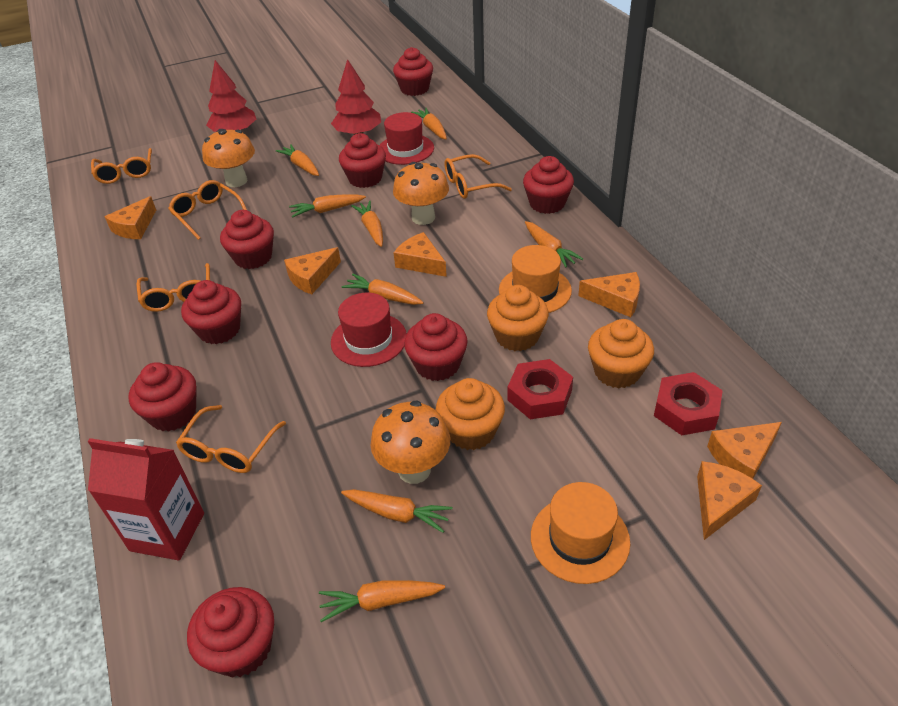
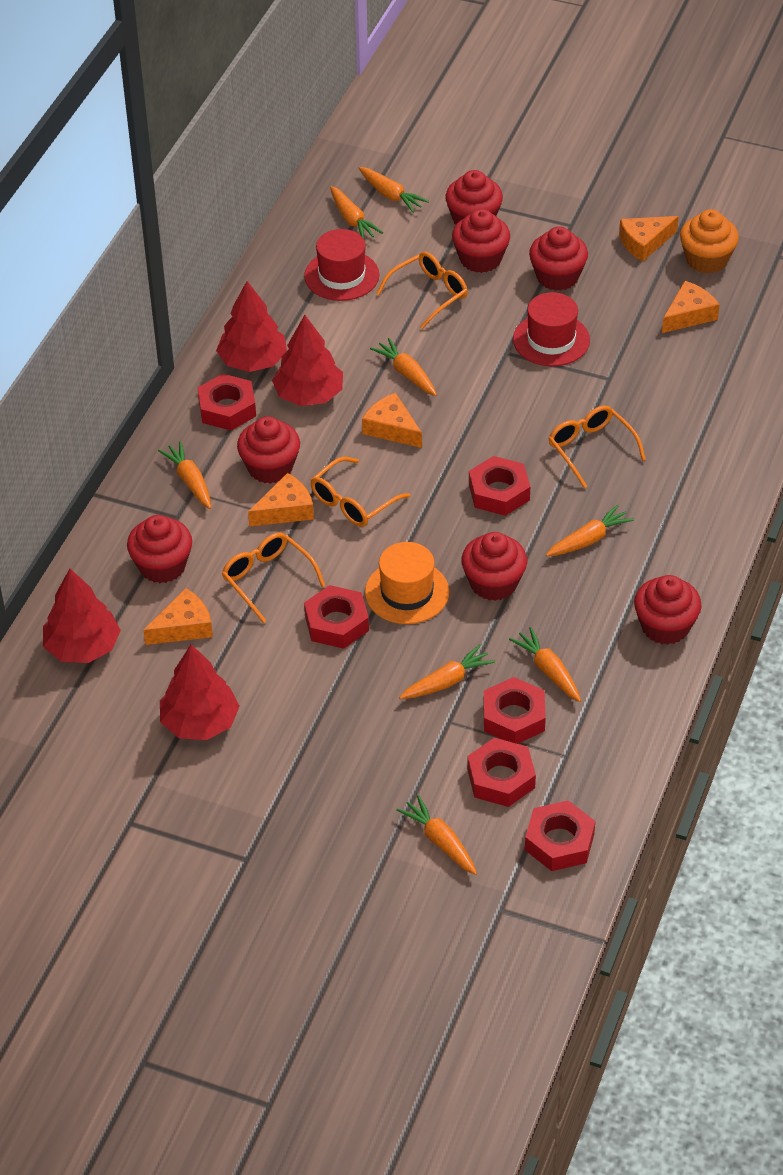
orange cheese: 6 -> 5
orange cupcake: 3 -> 1
orange glasses: 5 -> 4
orange hat: 2 -> 1
orange mushroom: 3 -> 0
red carton: 1 -> 0
red cupcake: 8 -> 7
red nut: 2 -> 6
red tree: 2 -> 4

